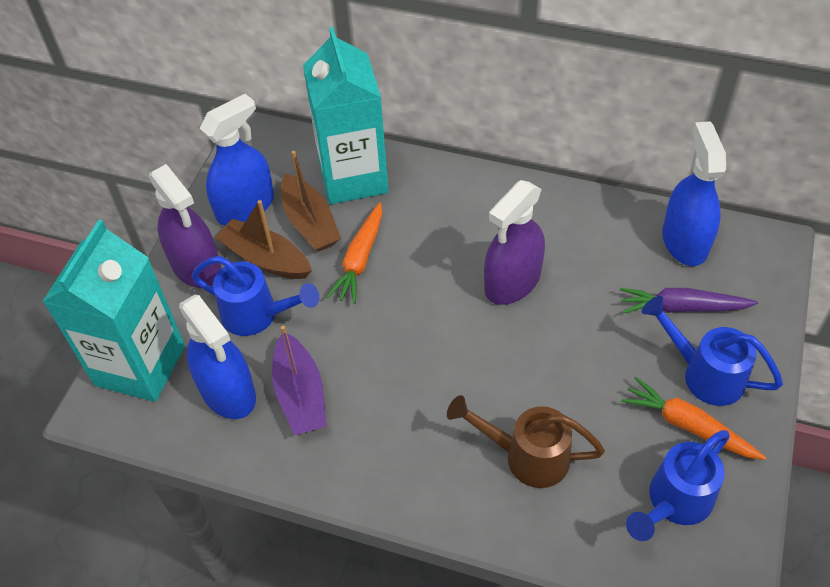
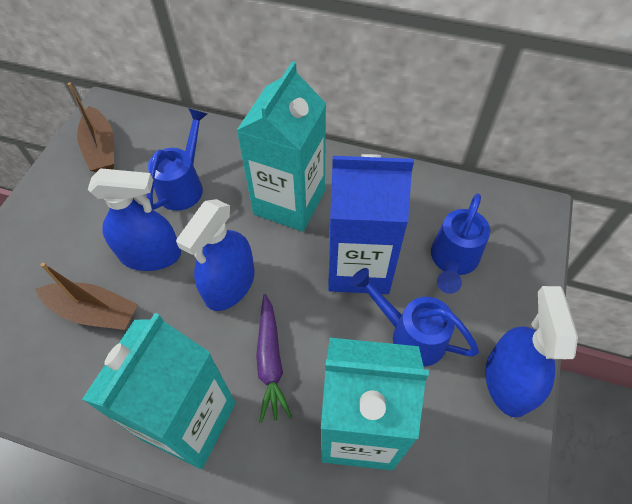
blue carton: 0 -> 1
brown watering can: 1 -> 0
orange carrot: 2 -> 0
purple boat: 1 -> 0
purple spray bottle: 2 -> 0
turquoise carton: 2 -> 3

